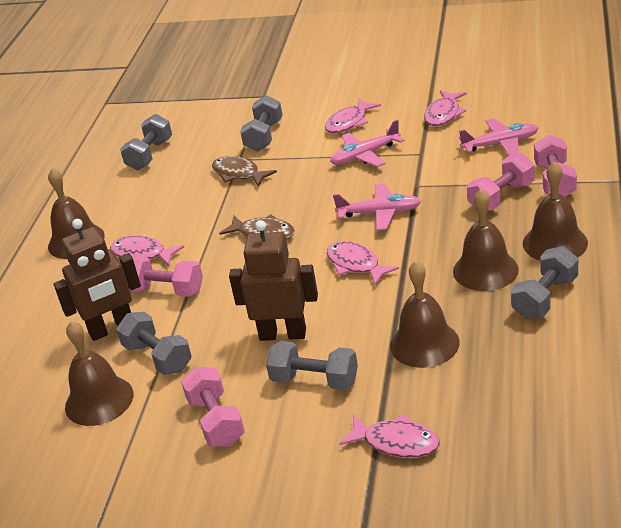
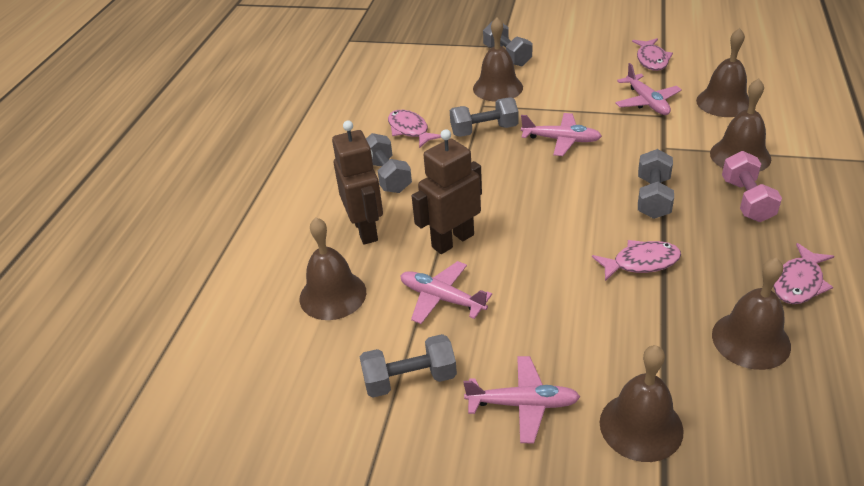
brown bell: 5 -> 6
brown fish: 2 -> 0
pink dumbbell: 4 -> 1
pink fish: 5 -> 4
pink plane: 3 -> 4

